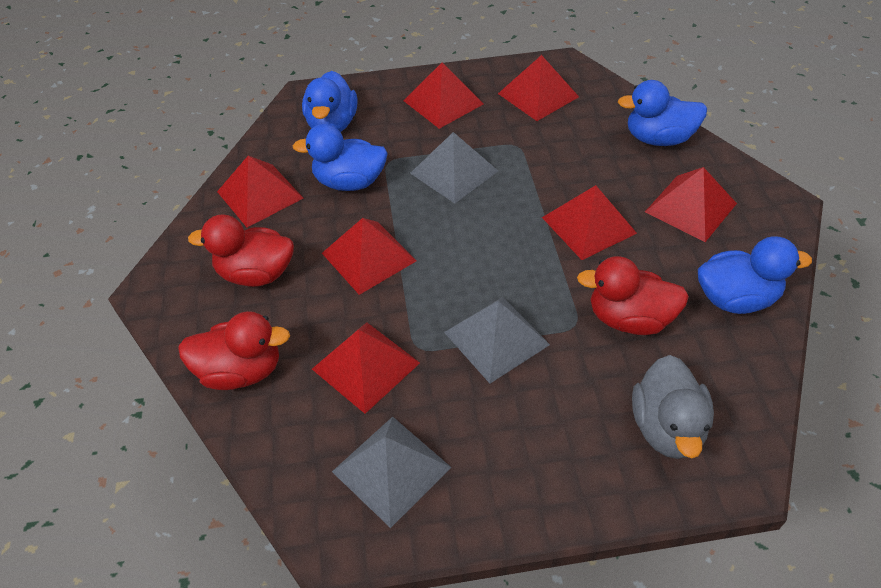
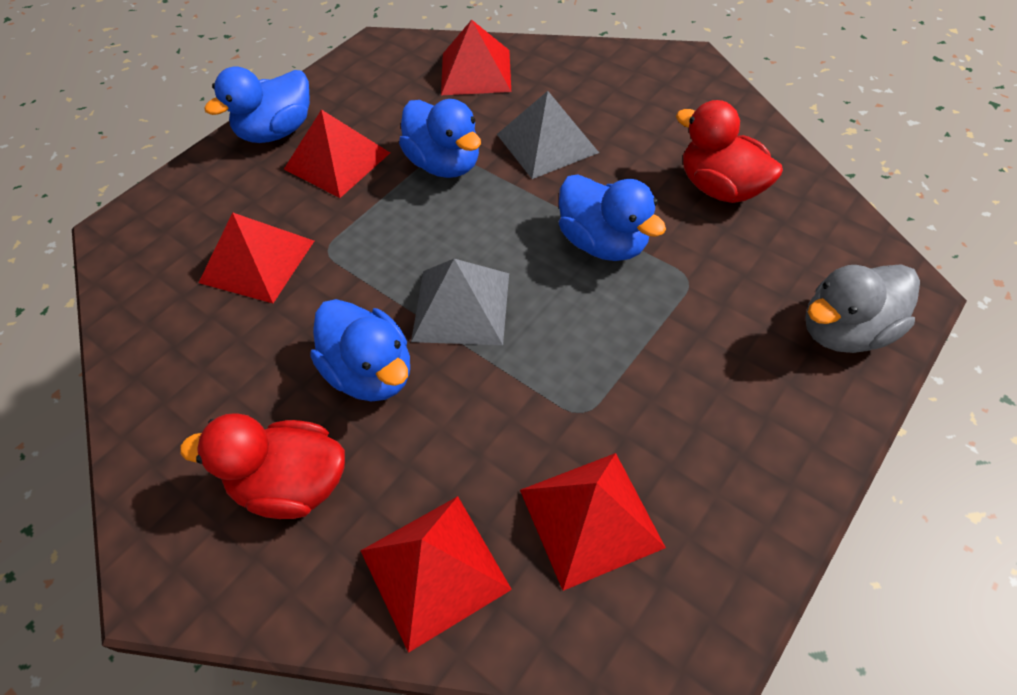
grey pyramid: 3 -> 2
red duck: 3 -> 2
red pyramid: 7 -> 5

